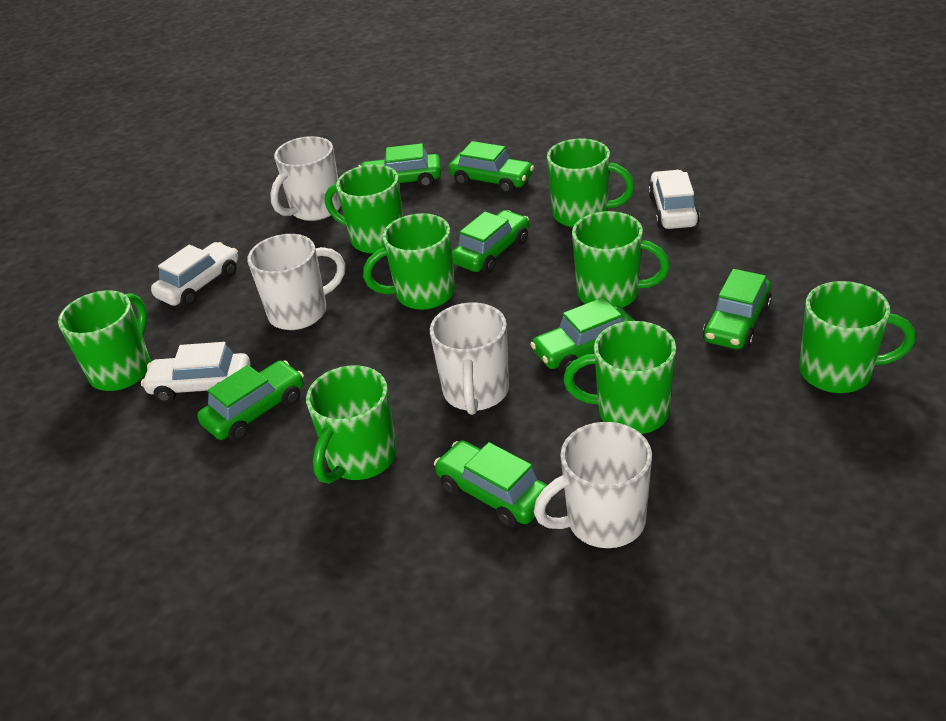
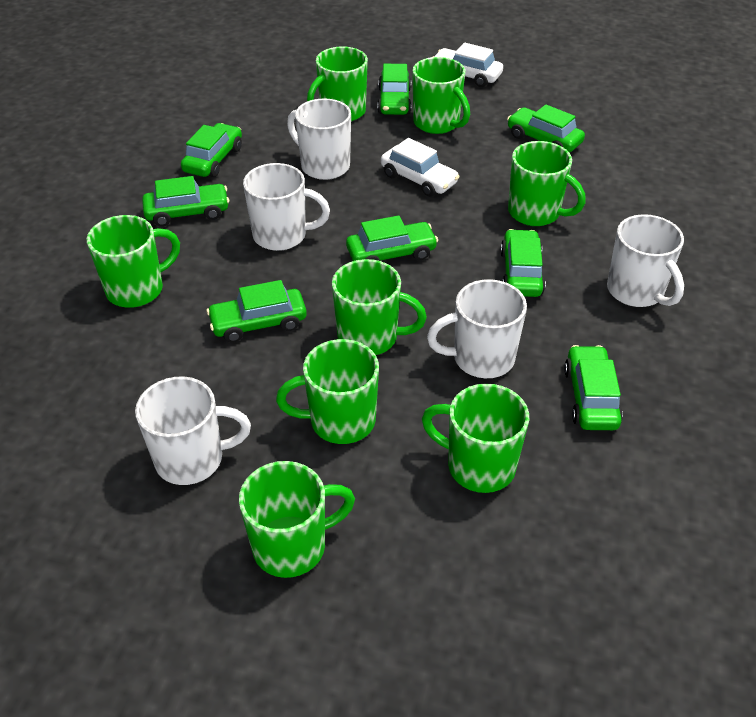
green car: 7 -> 8
white car: 3 -> 2
white mug: 4 -> 5

